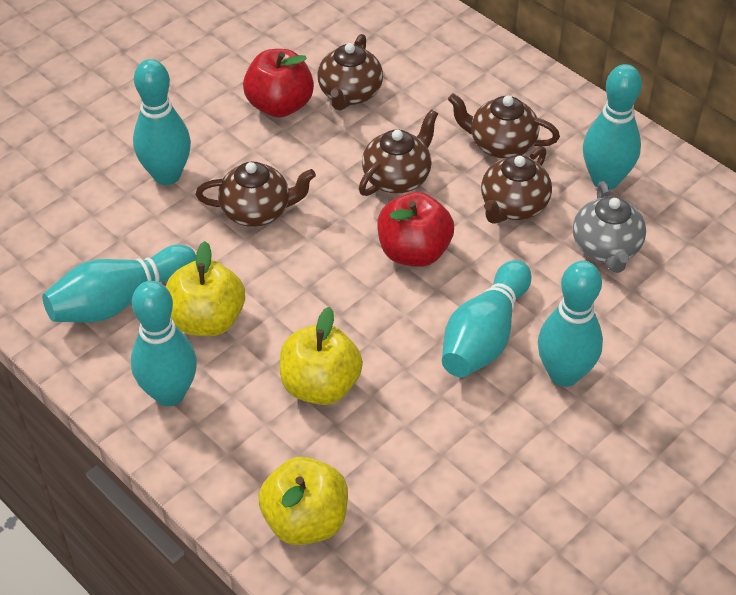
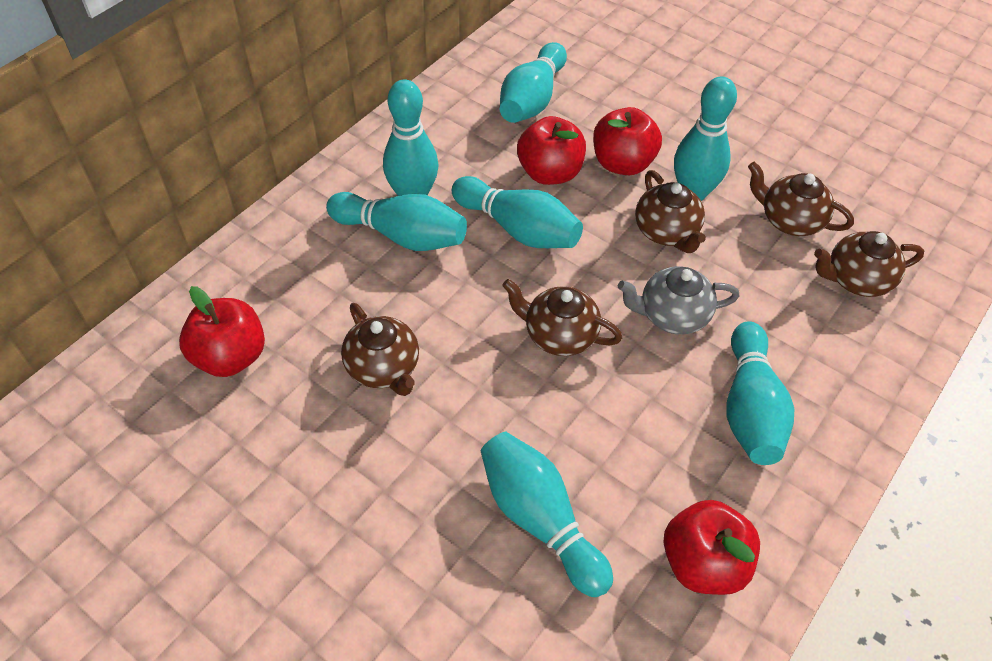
red apple: 2 -> 4
turquoise bowling pin: 6 -> 7
yellow apple: 3 -> 0

